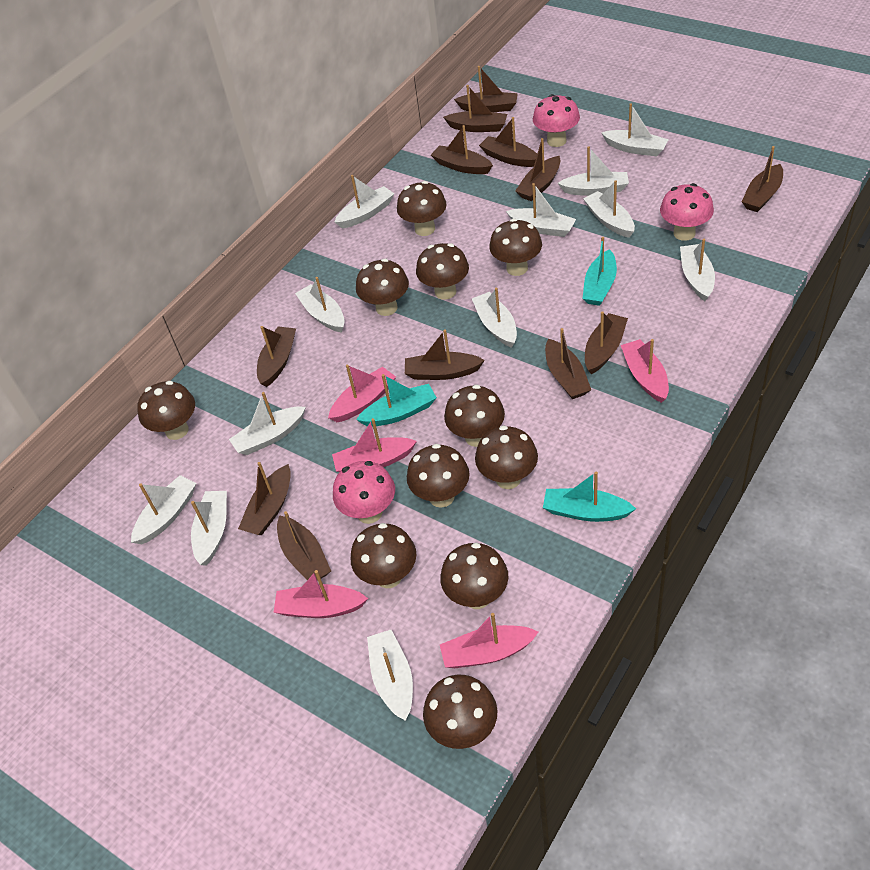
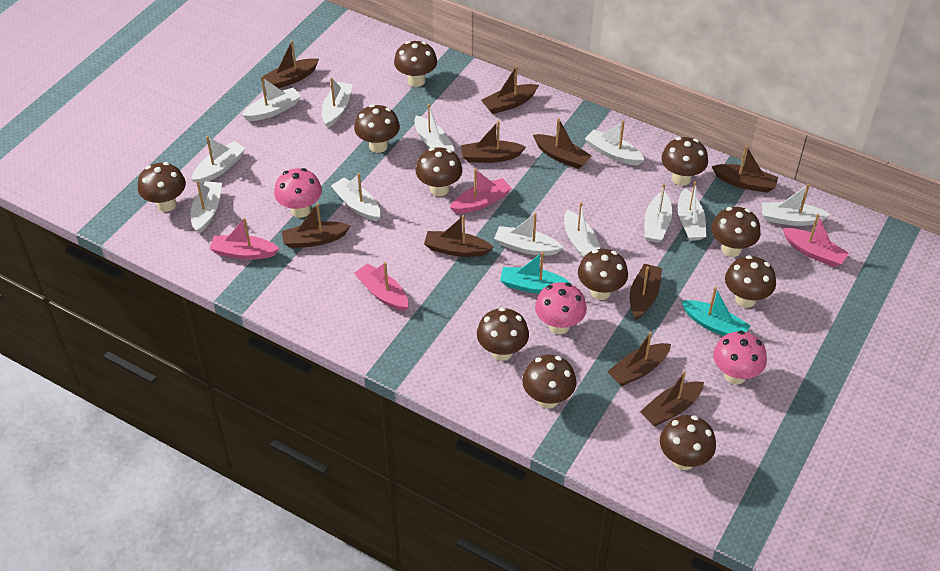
brown boat: 12 -> 10
pink boat: 5 -> 4
turquoise boat: 3 -> 2

